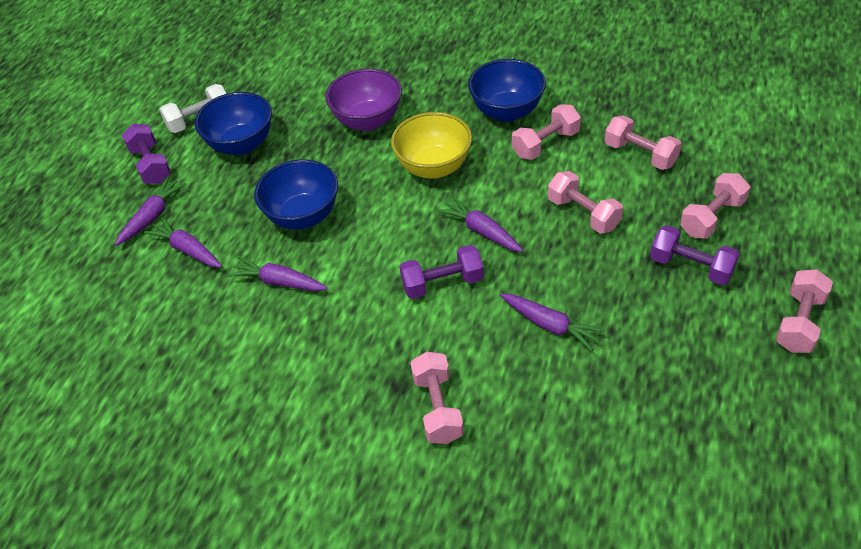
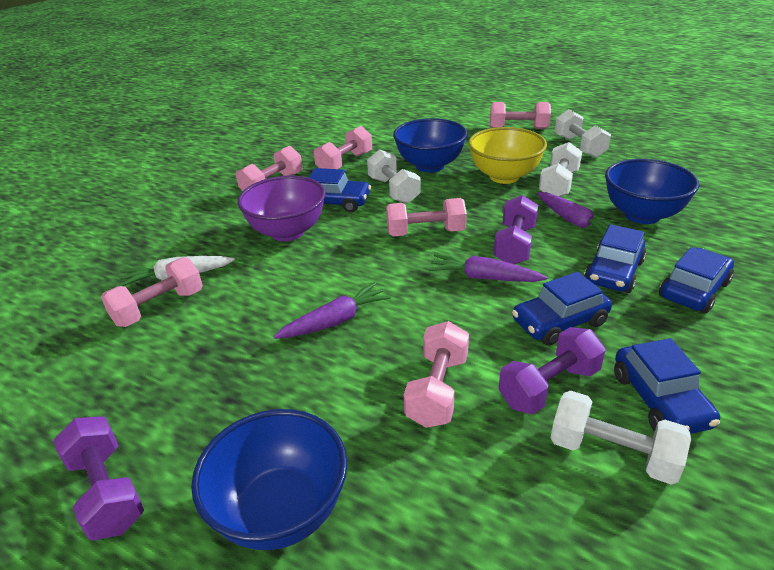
blue car: 0 -> 5
purple carrot: 5 -> 3
white carrot: 0 -> 1
white dumbbell: 1 -> 4

